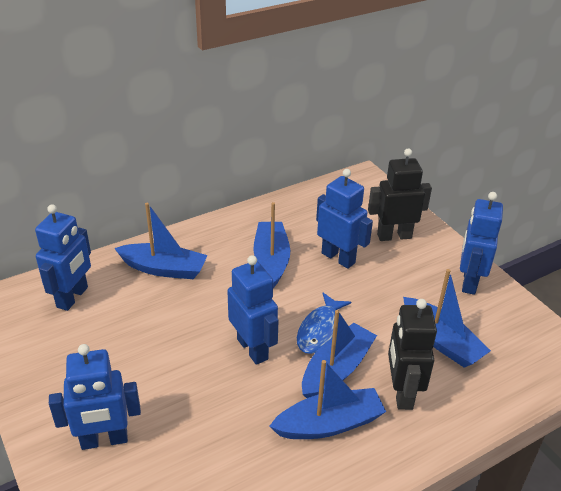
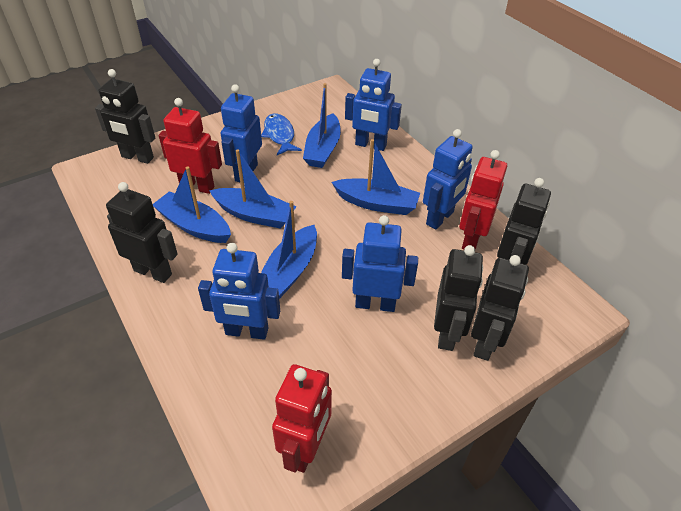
black robot: 2 -> 5
red robot: 0 -> 3

